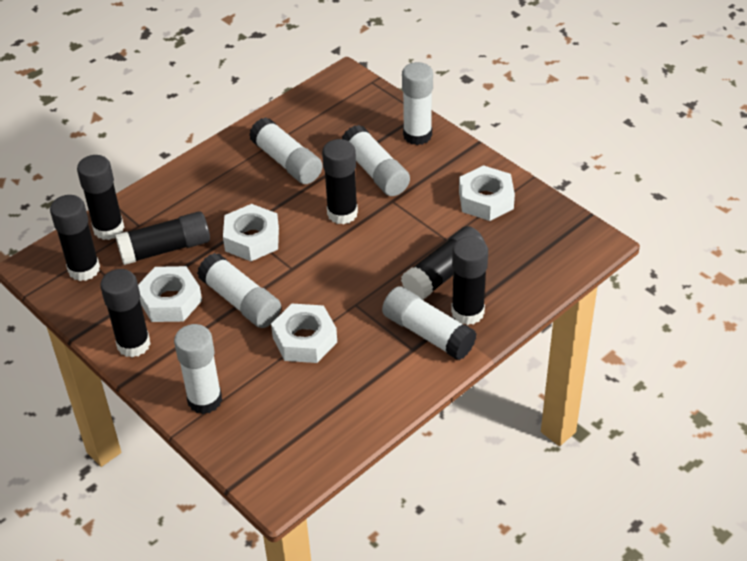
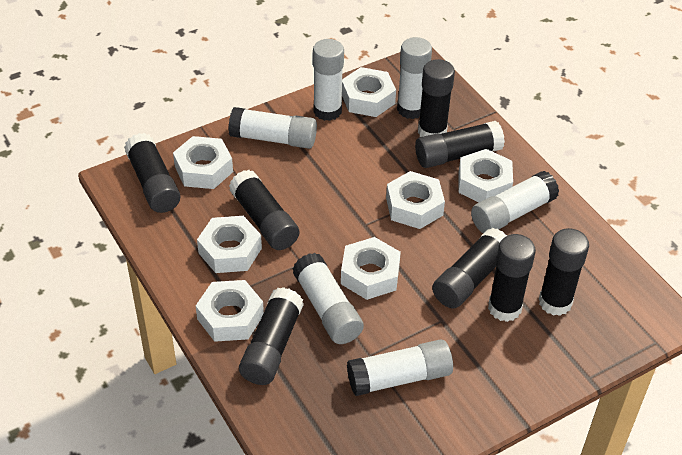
black glue stick: 7 -> 8
white nut: 4 -> 7

